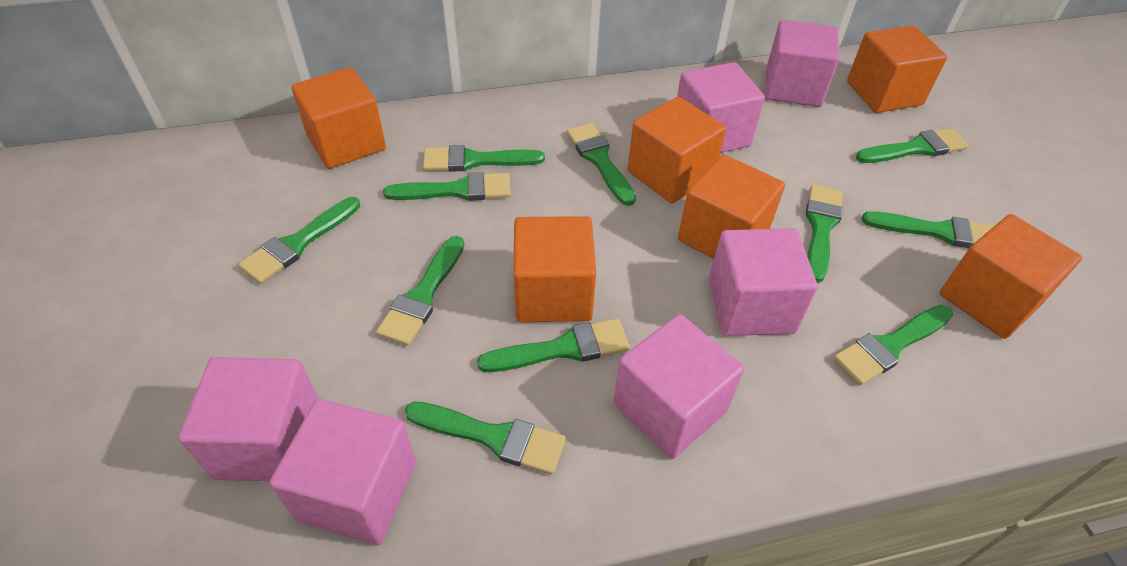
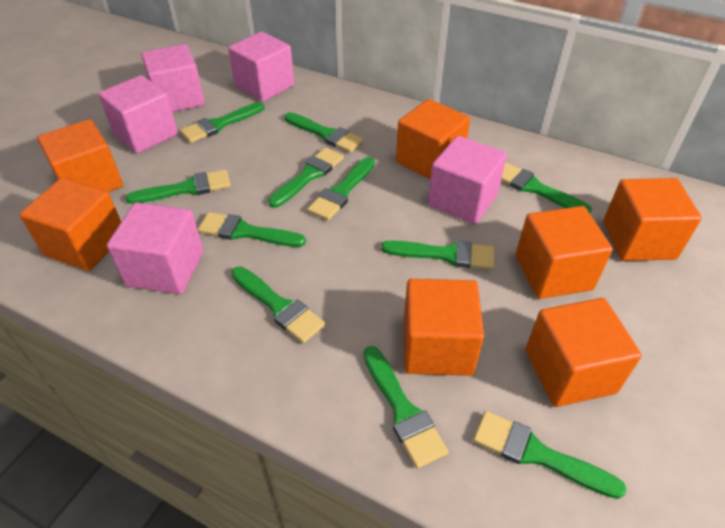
orange cube: 6 -> 7
pink cube: 6 -> 5

